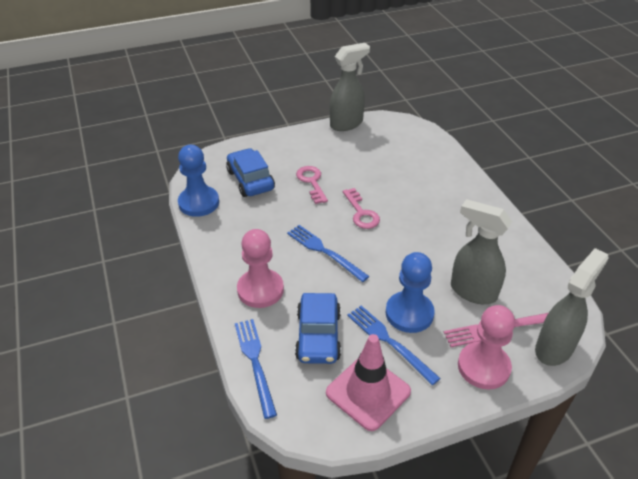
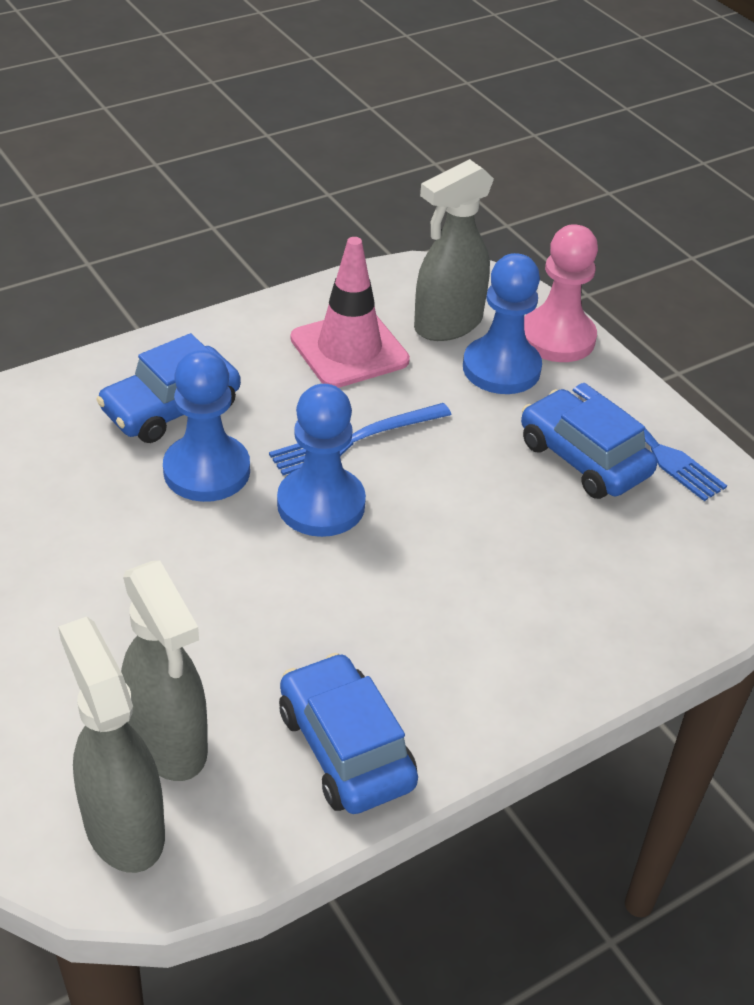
blue car: 2 -> 3
blue fork: 3 -> 2
blue pawn: 2 -> 3
pink fork: 1 -> 0
pink key: 2 -> 0
pink pawn: 2 -> 1

